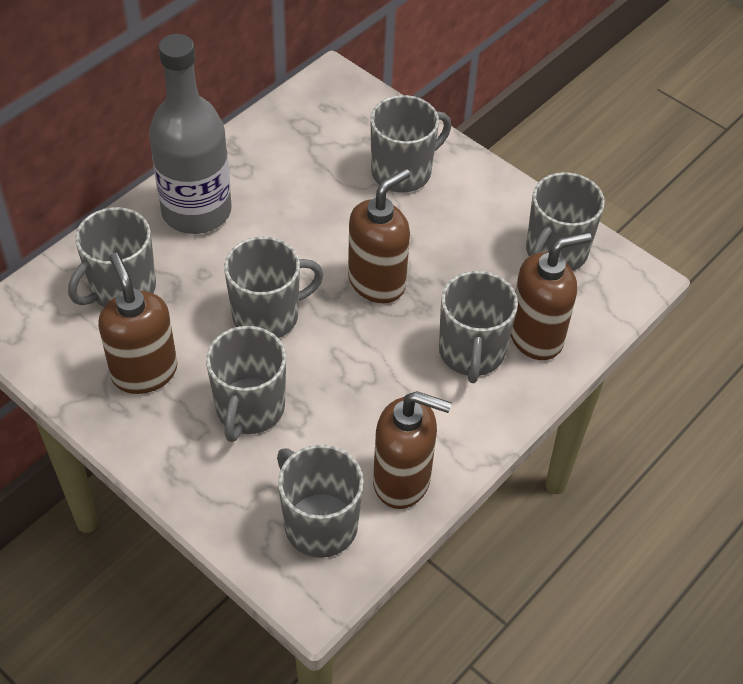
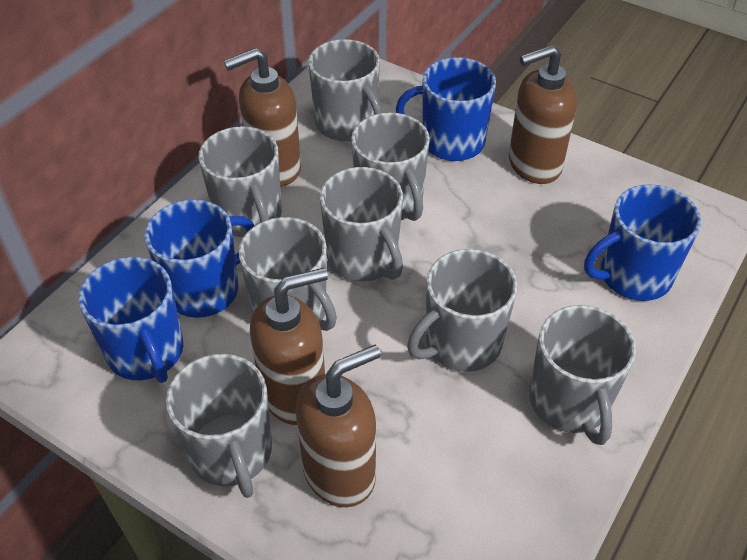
blue mug: 0 -> 4
grey bottle: 1 -> 0
grey mug: 7 -> 8

